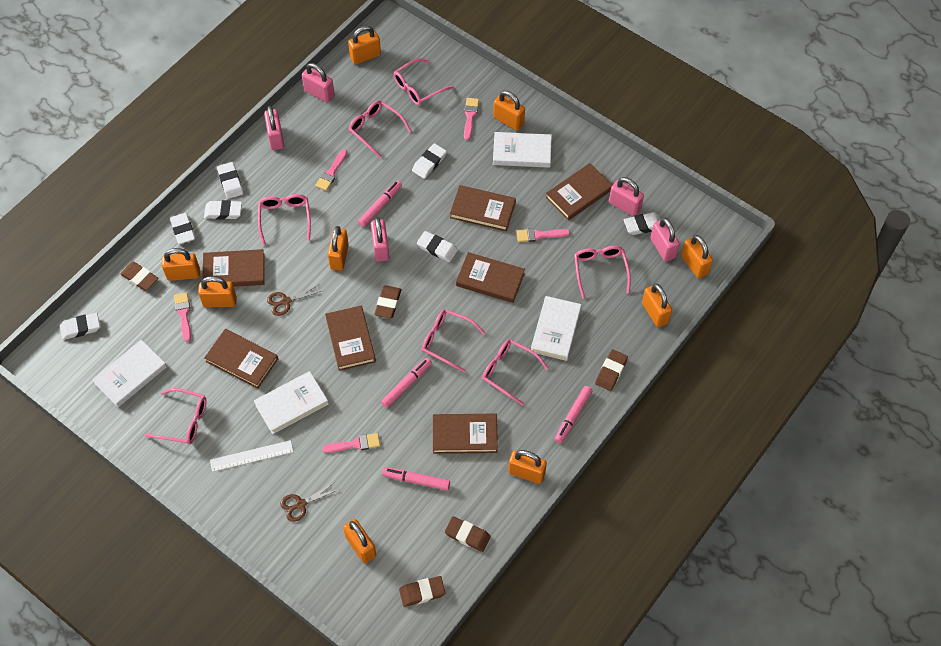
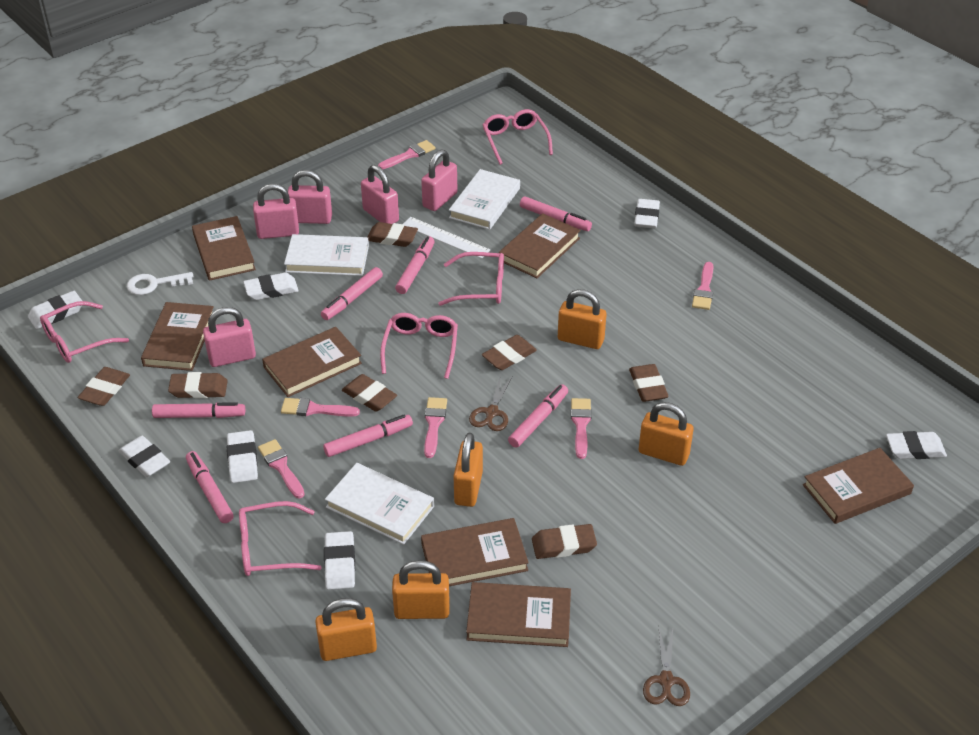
brown eraser: 5 -> 7
orange padlock: 9 -> 5
pink brush: 5 -> 6
pink glasses: 7 -> 5
pink marker: 4 -> 7
white book: 4 -> 3
white key: 0 -> 1

